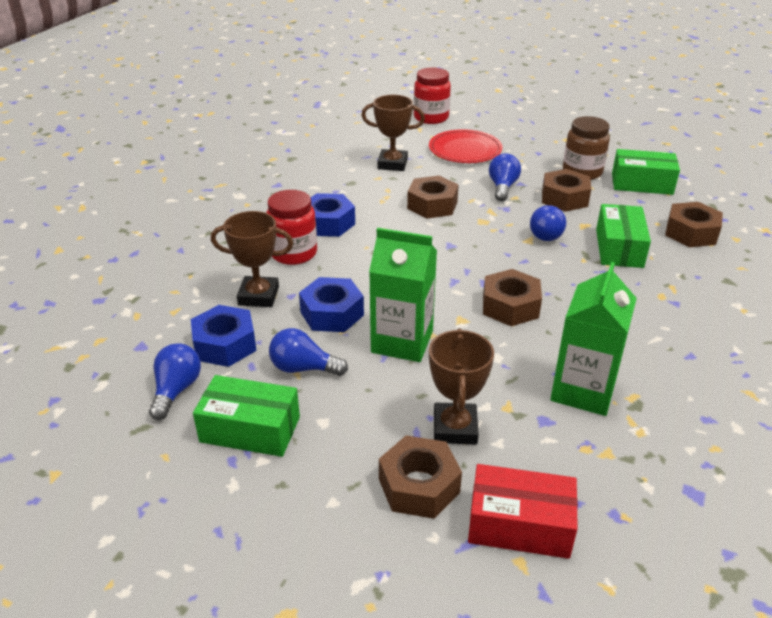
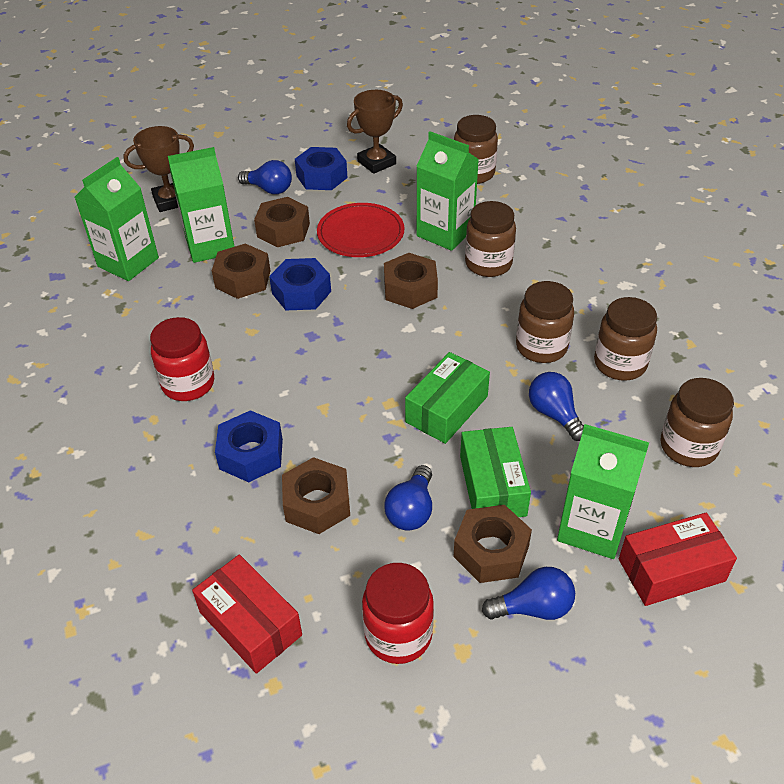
brown jar: 1 -> 5
brown trophy: 3 -> 2
green box: 3 -> 2
green carton: 2 -> 4
red box: 1 -> 2

